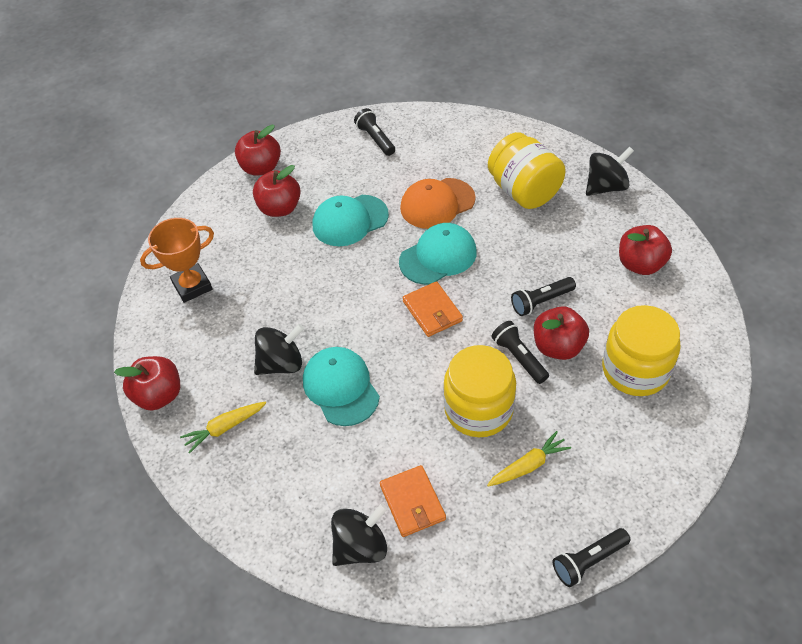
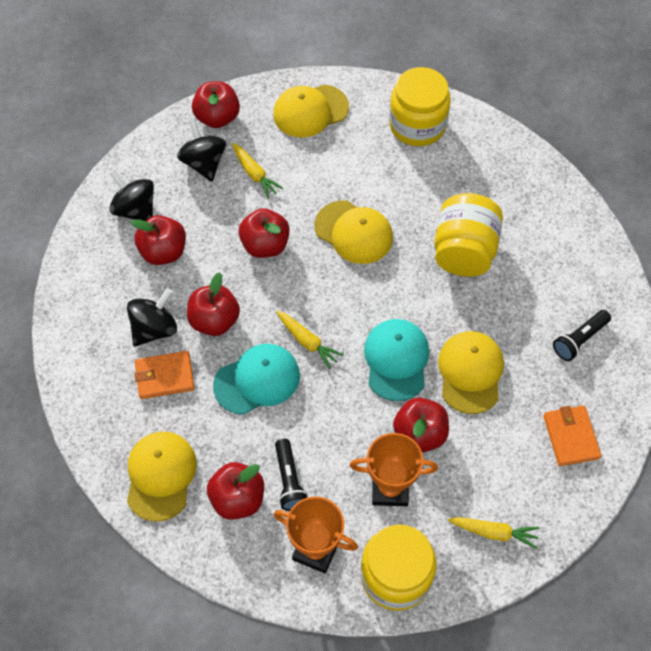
black flashlight: 4 -> 2
orange cap: 1 -> 0
orange trophy: 1 -> 2
red apple: 5 -> 6
turquoise cap: 3 -> 2
yellow cap: 0 -> 4
yellow carrot: 2 -> 3

